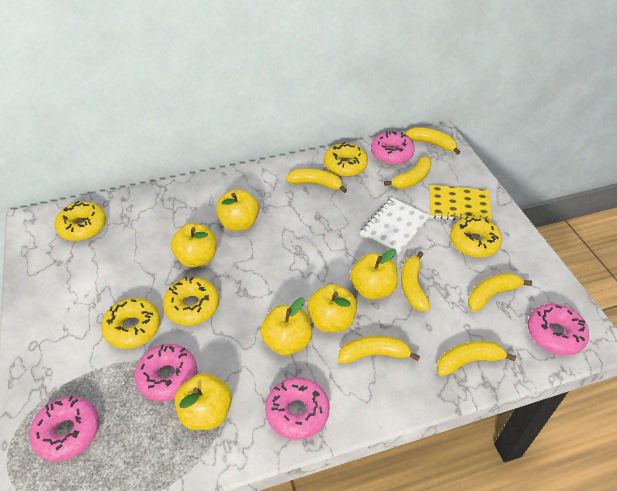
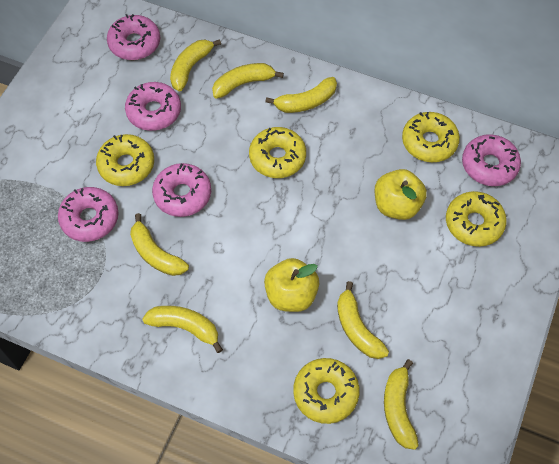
white notebook: 1 -> 0
yellow apple: 6 -> 2
yellow notebook: 1 -> 0

